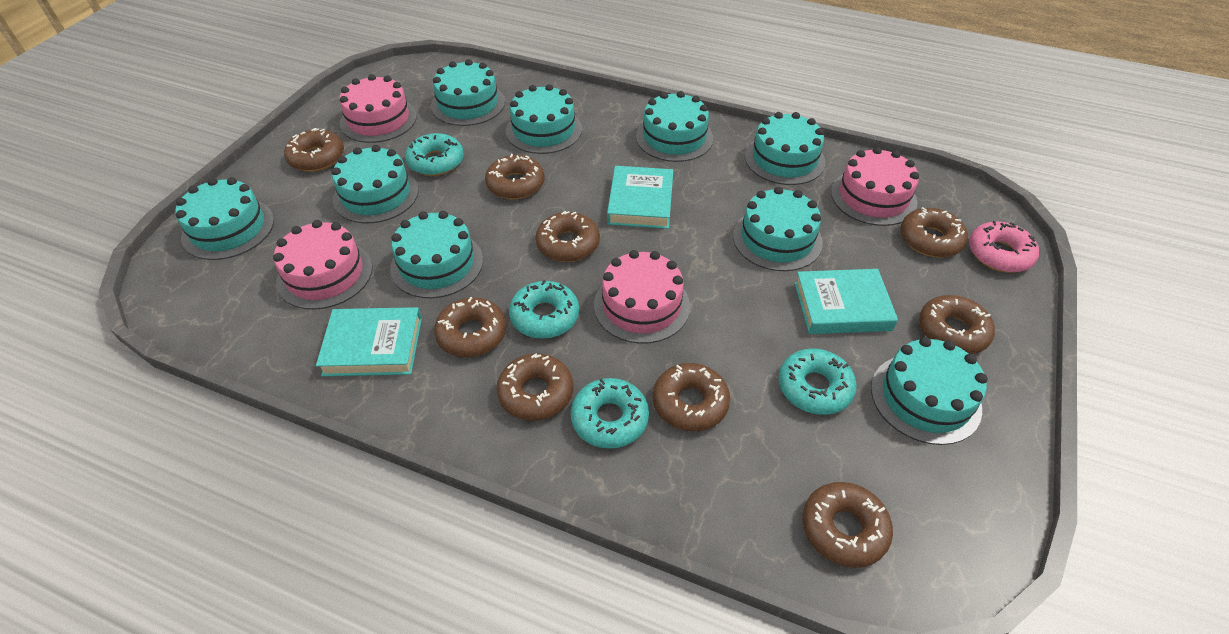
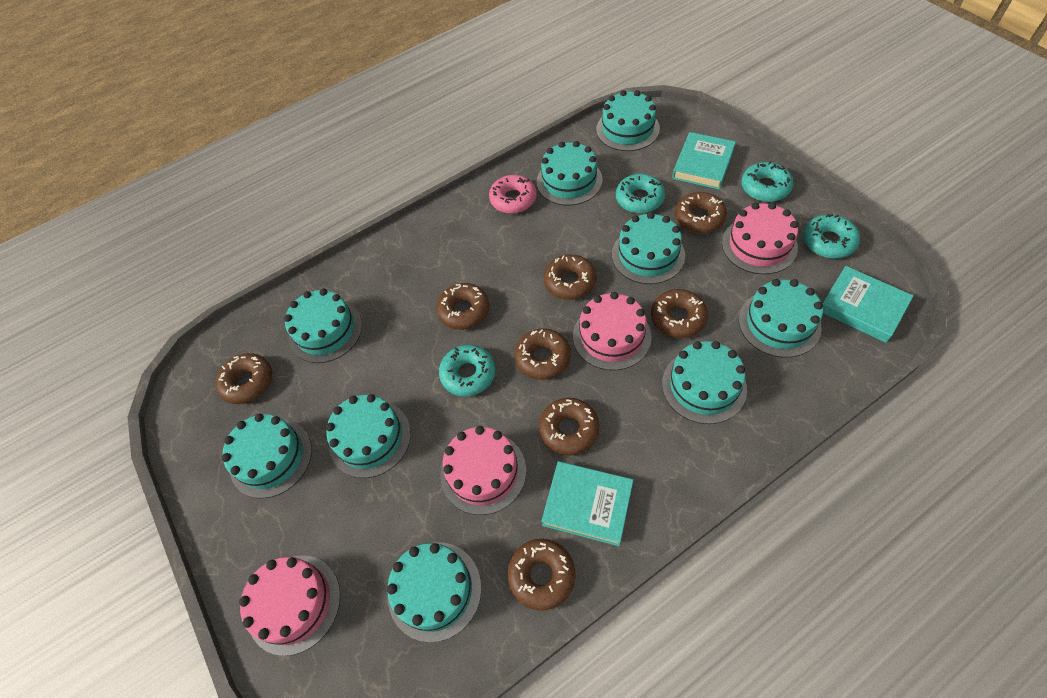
brown donut: 9 -> 8

